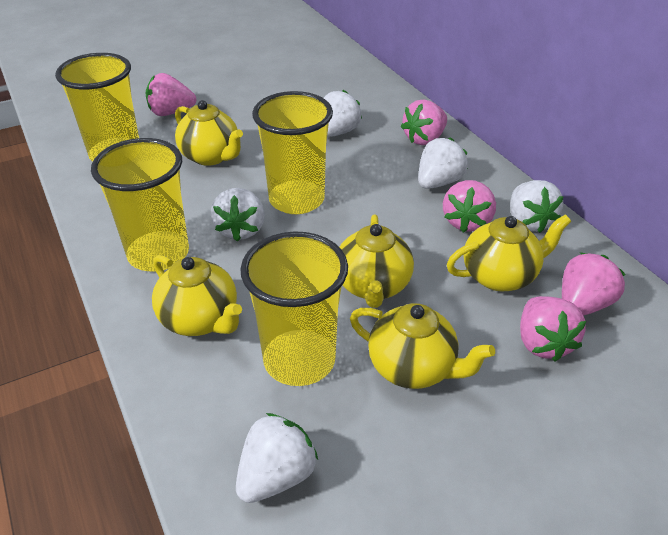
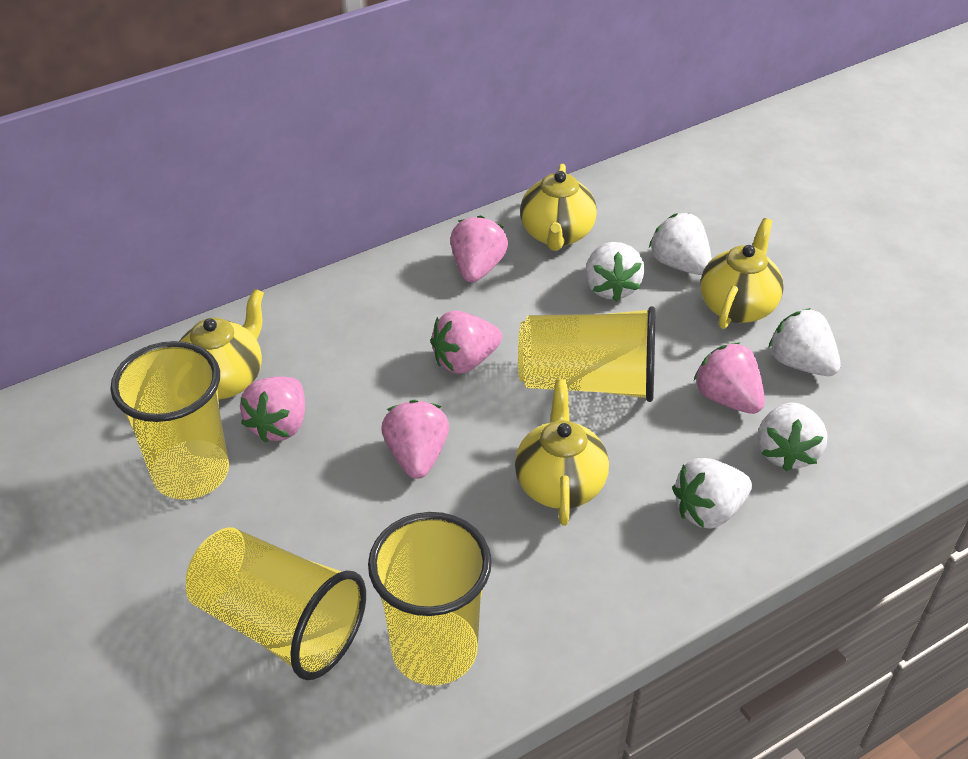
yellow teapot: 5 -> 4

